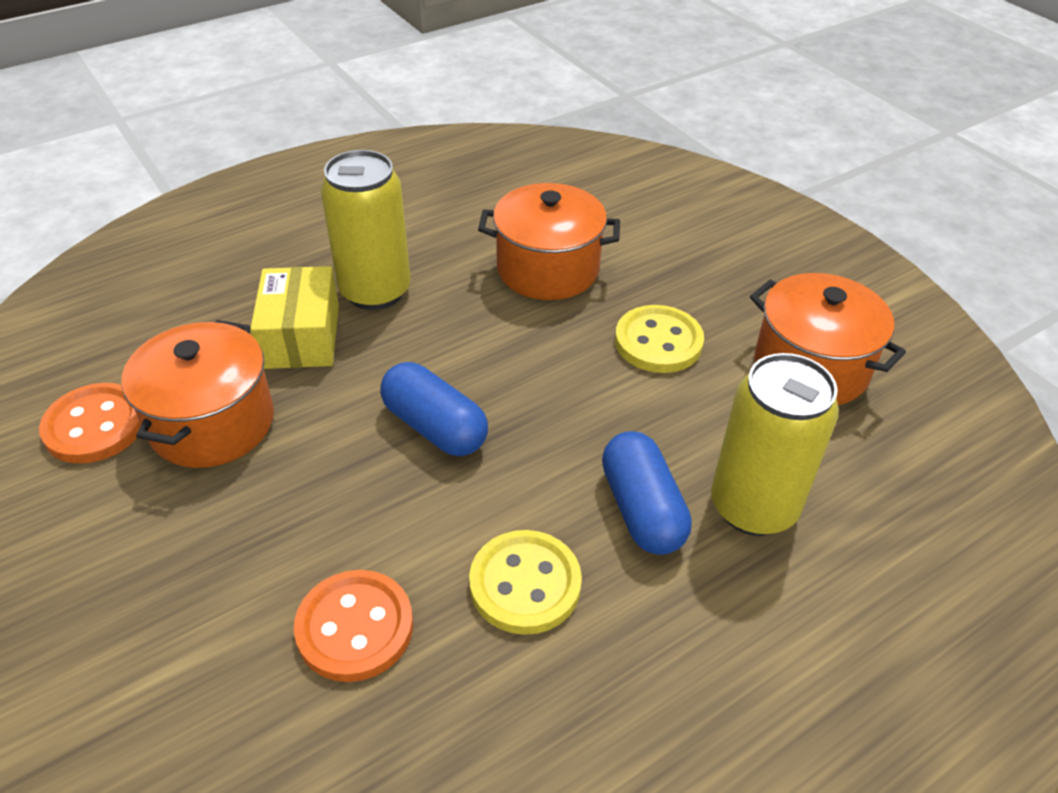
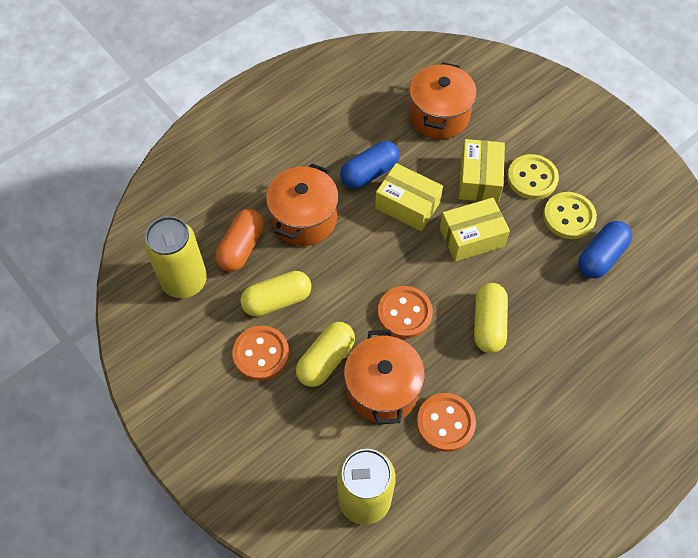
orange button: 2 -> 3
orange capsule: 0 -> 1
yellow box: 1 -> 3
yellow capsule: 0 -> 3

